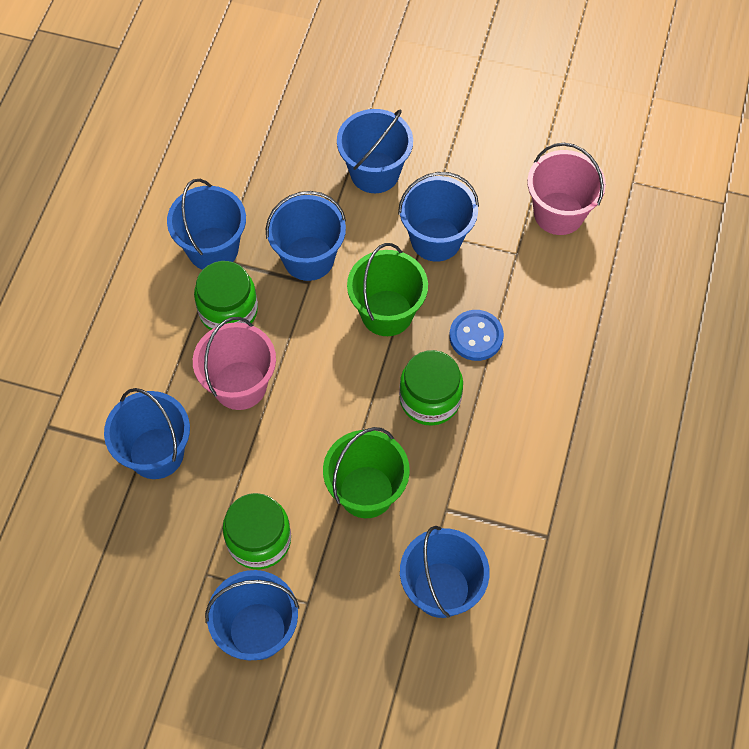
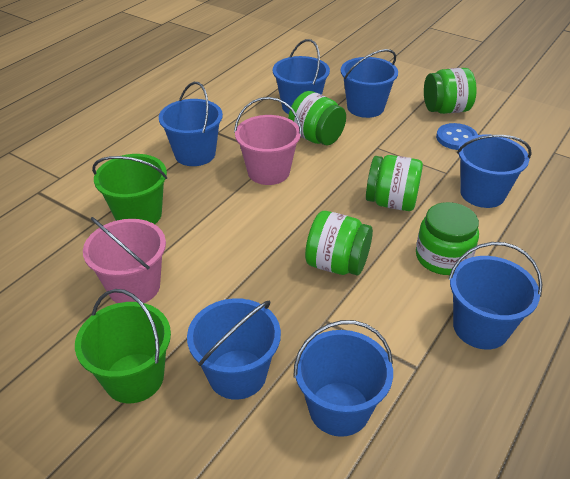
green jar: 3 -> 5

